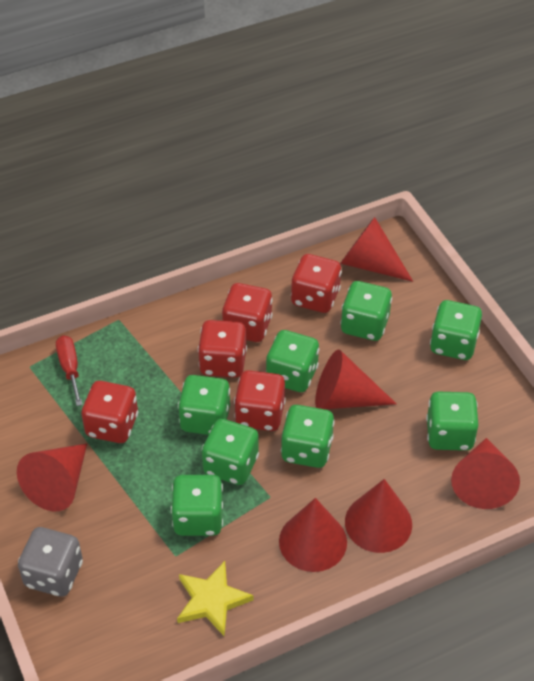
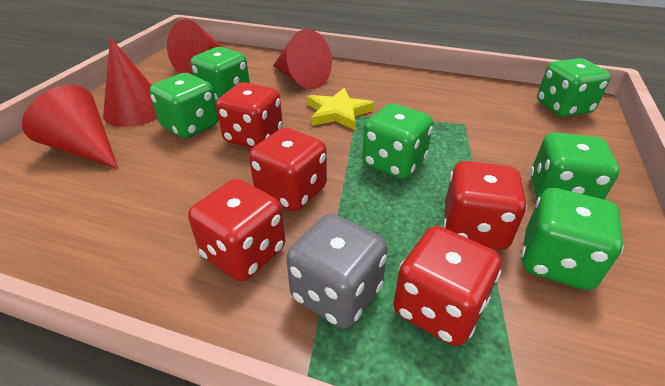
green dice: 8 -> 6
red cone: 6 -> 4
red screwdriver: 1 -> 0

